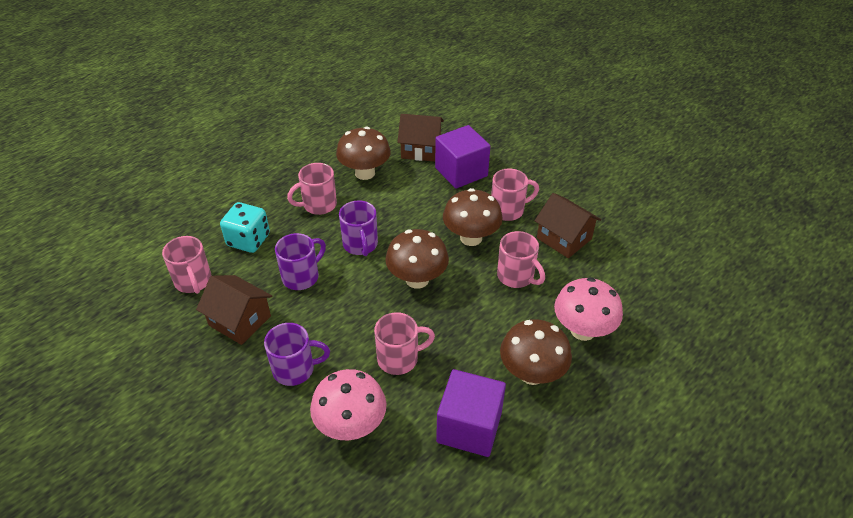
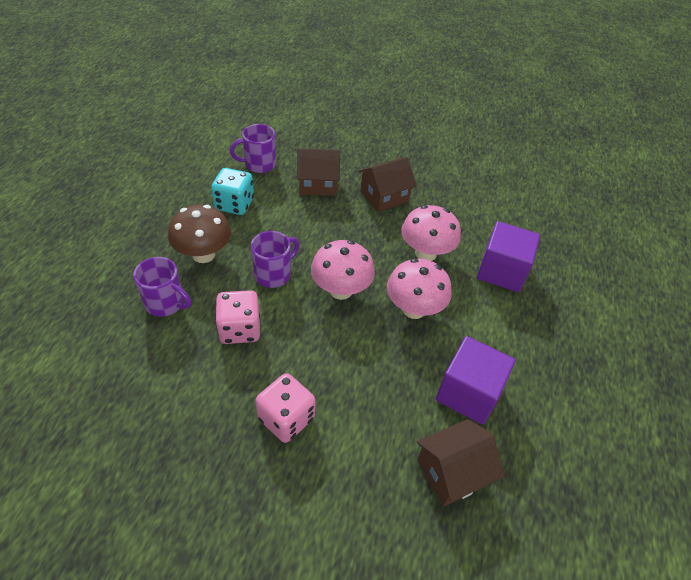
brown mushroom: 4 -> 1
pink dice: 0 -> 2
pink mug: 5 -> 0
pink mushroom: 2 -> 3

